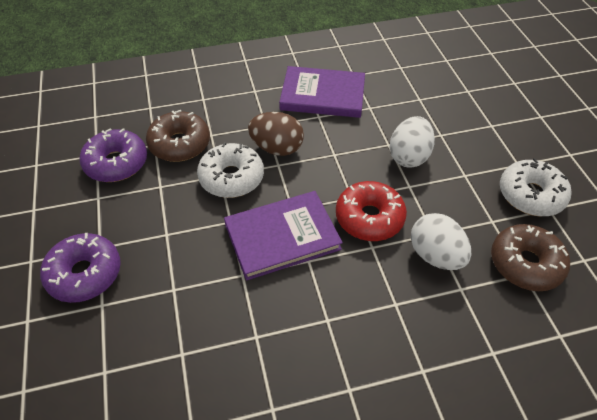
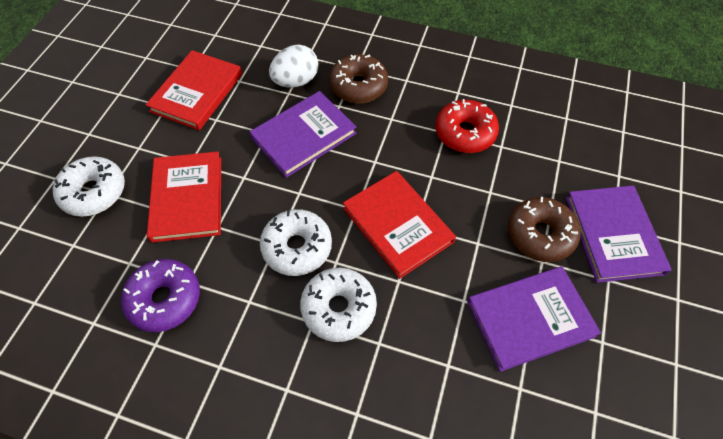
brown egg: 1 -> 0
purple book: 2 -> 3
purple donut: 2 -> 1
red book: 0 -> 3
white donut: 2 -> 3
white egg: 2 -> 1

